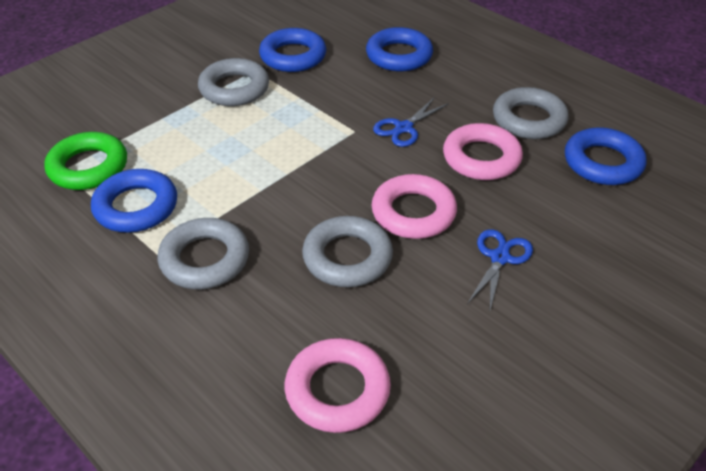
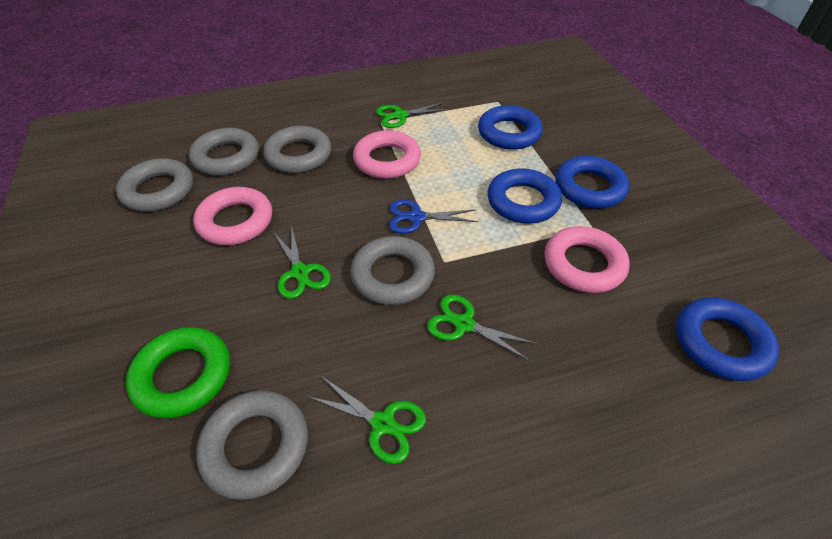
blue scissors: 2 -> 1
green scissors: 0 -> 4
grey ring: 4 -> 5

